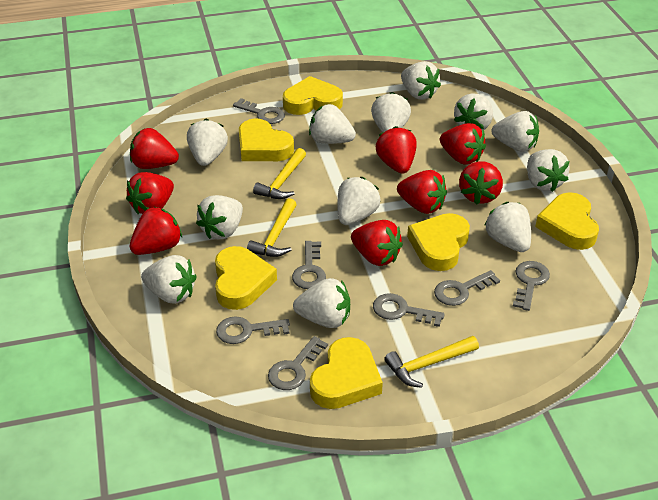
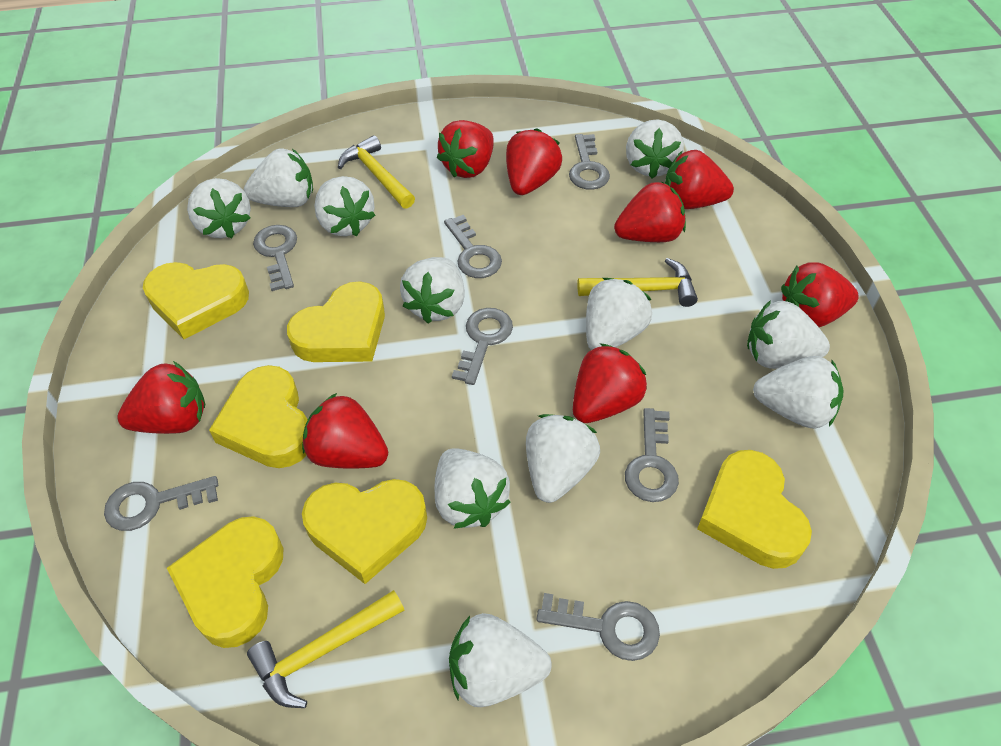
white strawberry: 12 -> 11

